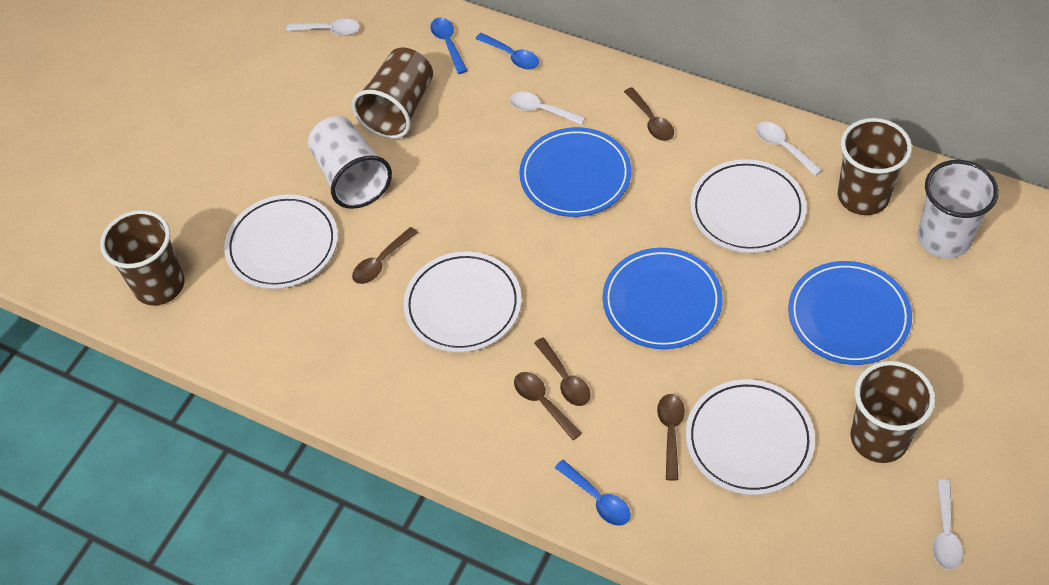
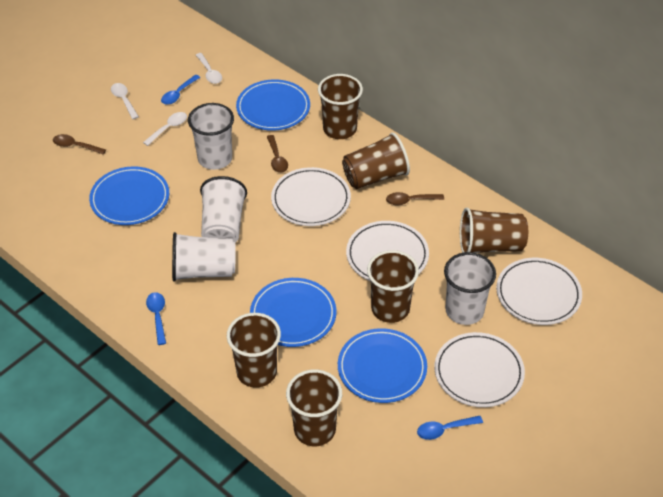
blue plate: 3 -> 4
brown cup: 4 -> 6
brown spoon: 5 -> 3
white cup: 2 -> 4
white spoon: 4 -> 3

